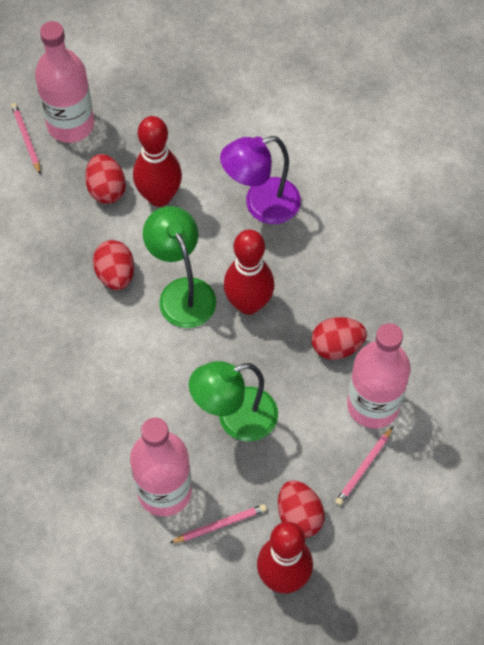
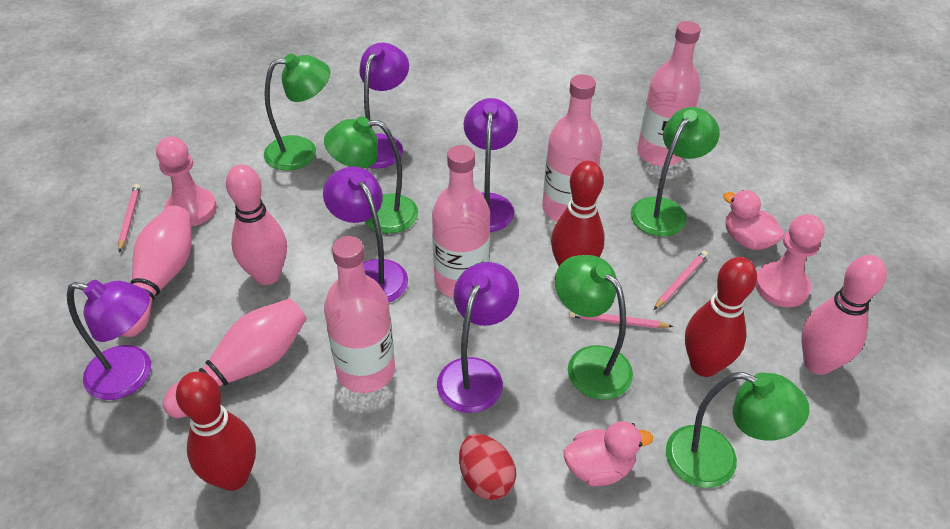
green lamp: 2 -> 5
pink bottle: 3 -> 4
pink bowling pin: 0 -> 4
pink duck: 0 -> 2
pink pawn: 0 -> 2
purple lamp: 1 -> 5
red egg: 4 -> 1

